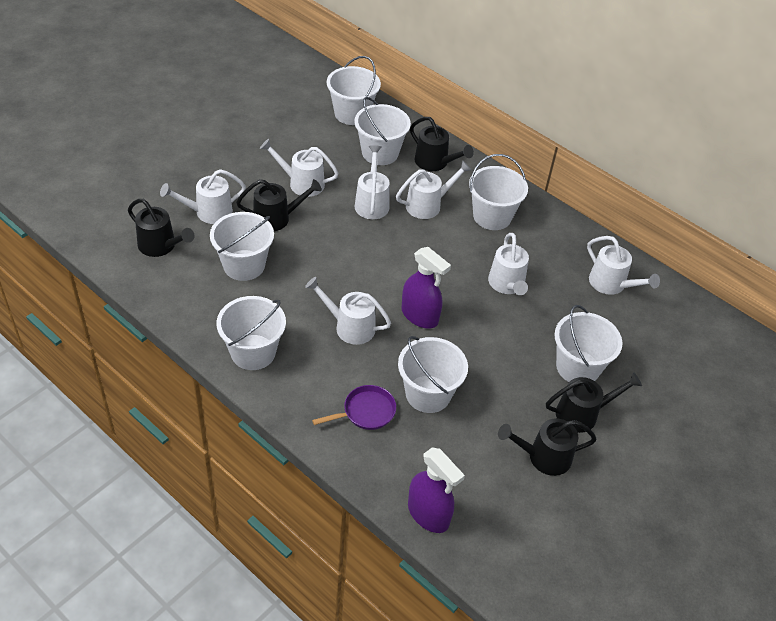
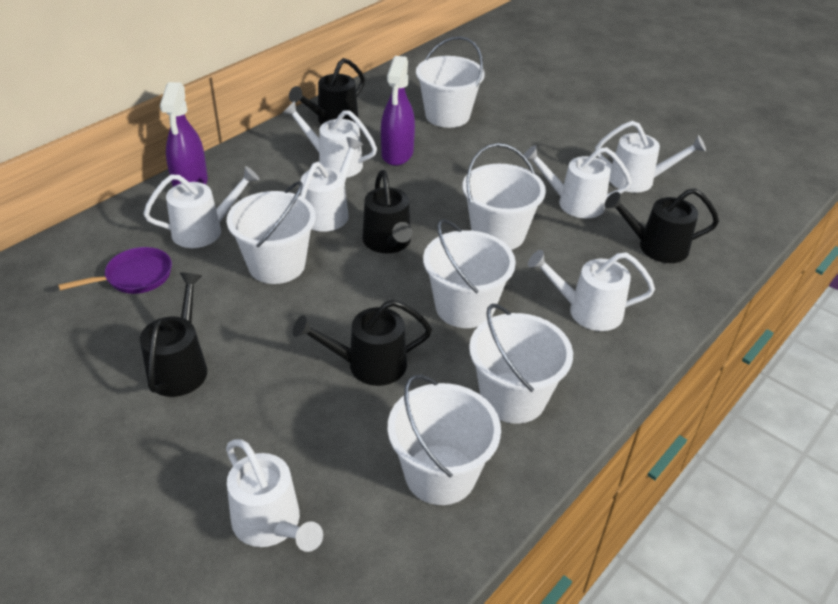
white bucket: 7 -> 6

